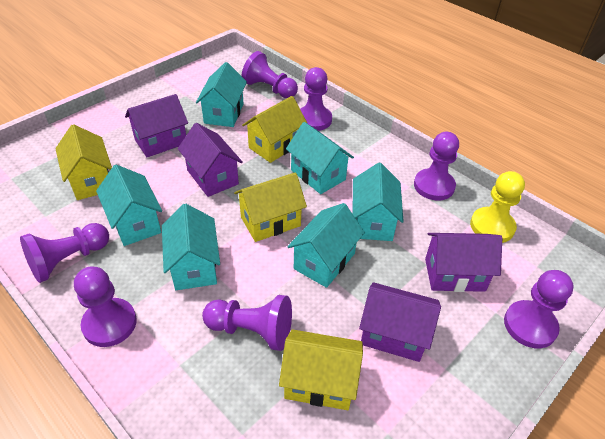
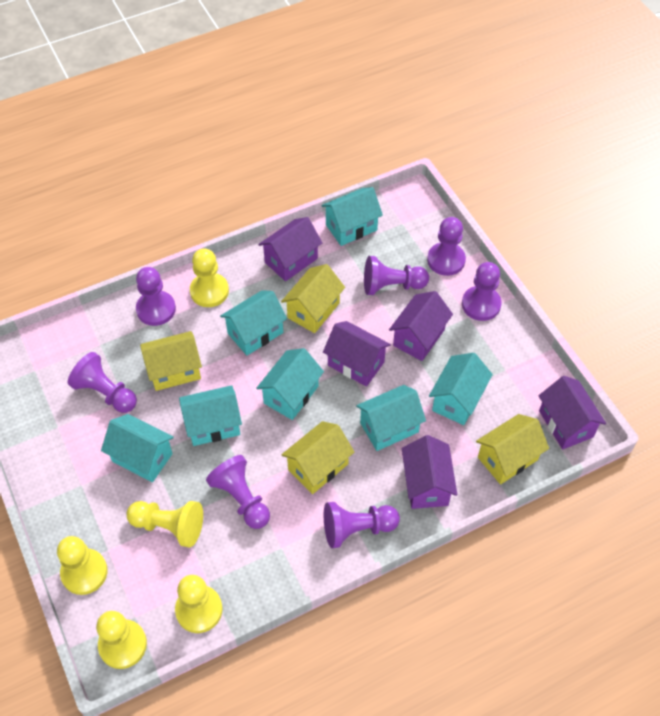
purple house: 4 -> 5
turquoise house: 6 -> 7
yellow pawn: 1 -> 5

